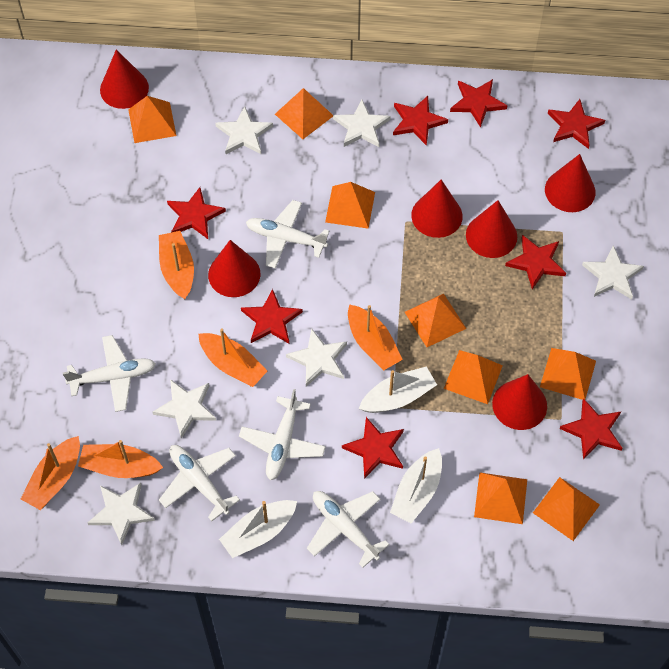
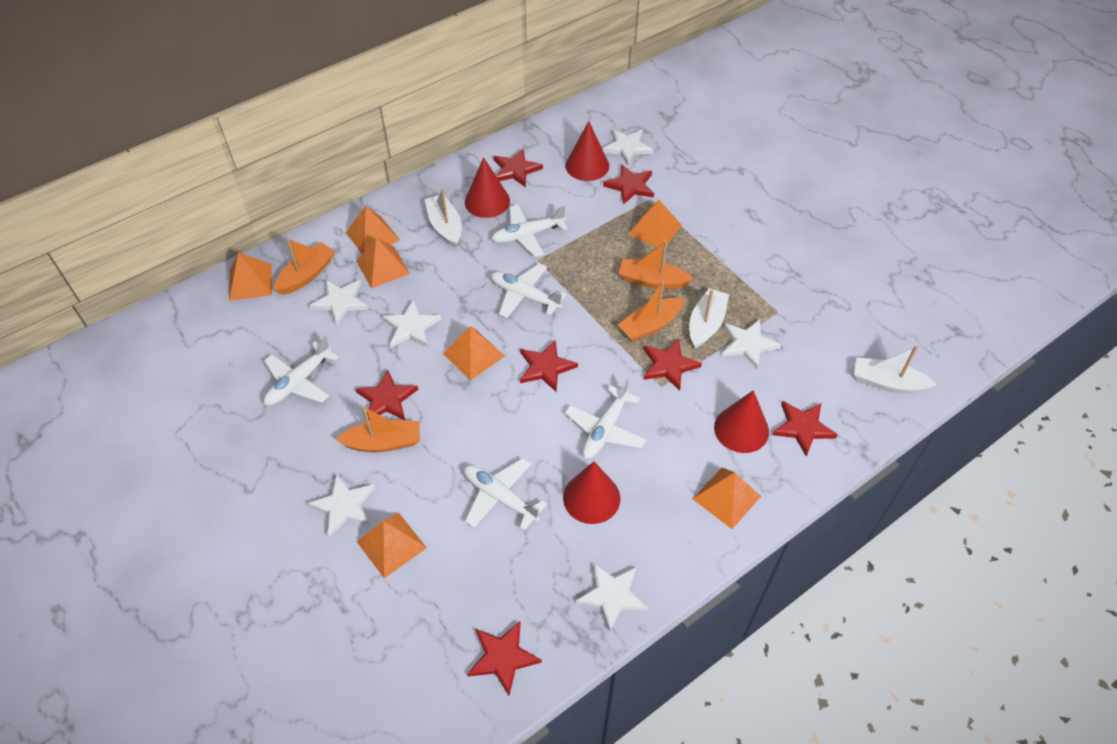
orange boat: 5 -> 4
orange pyramid: 8 -> 7
red cone: 6 -> 4
red star: 8 -> 7

